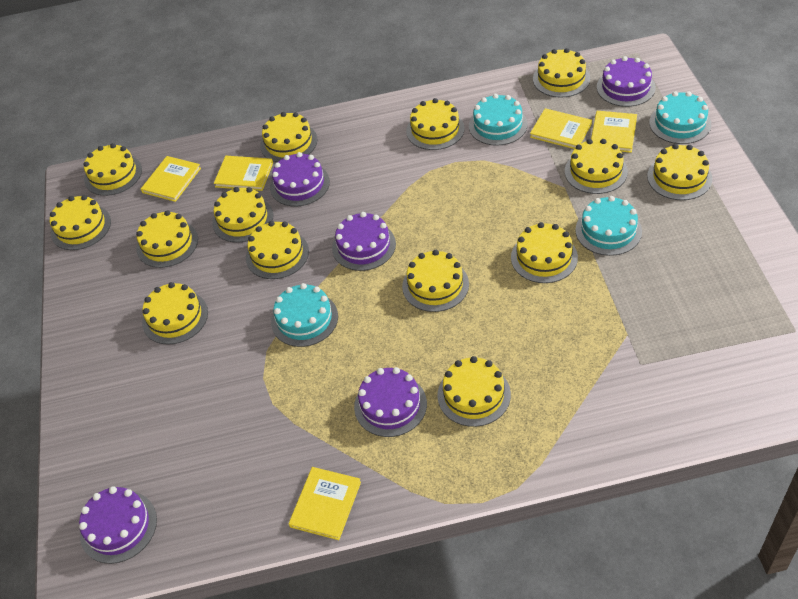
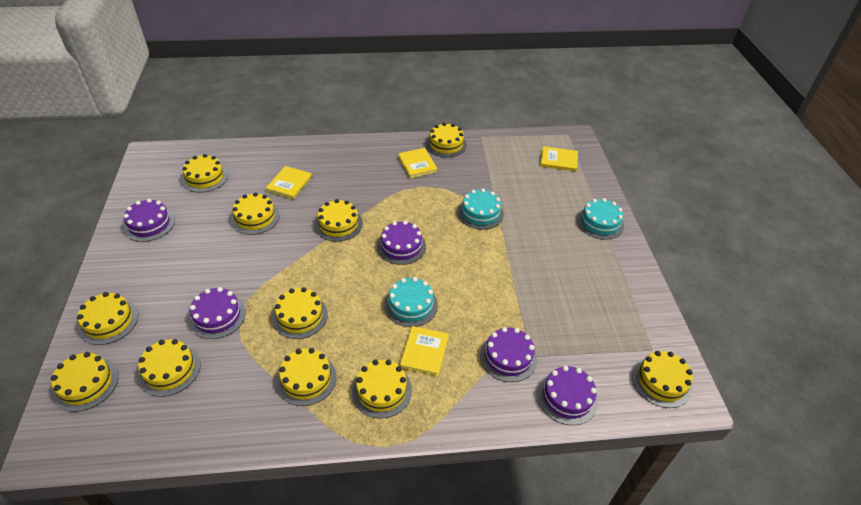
turquoise cake: 4 -> 3
yellow book: 5 -> 4
yellow cake: 14 -> 11

